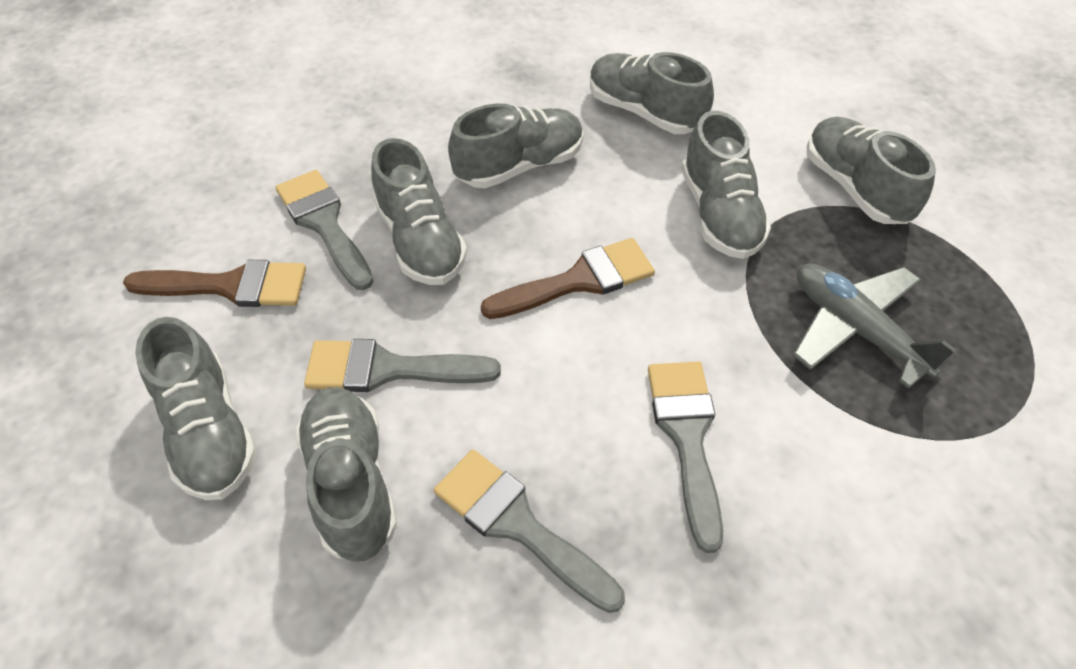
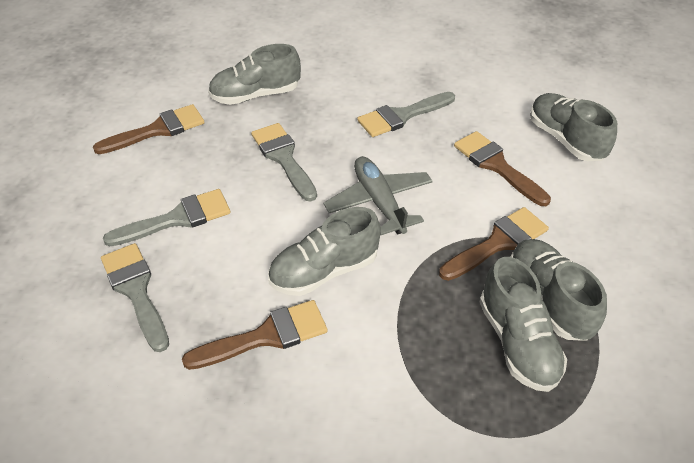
brown brush: 2 -> 4
grey shoe: 7 -> 5

